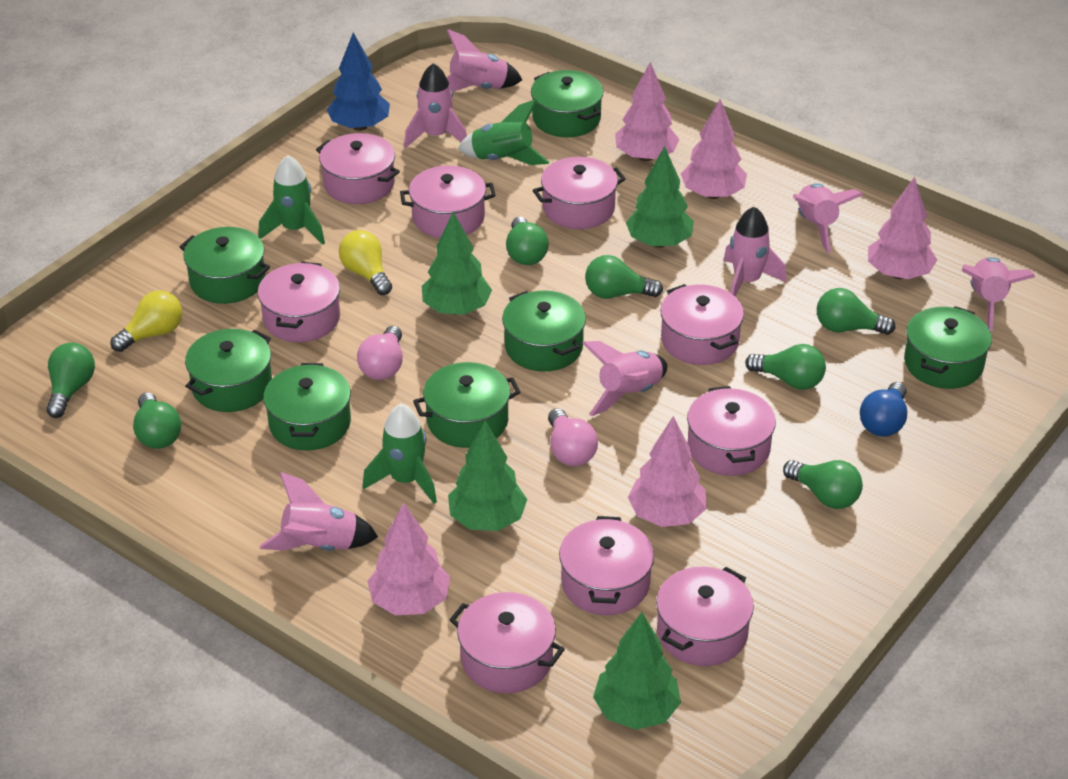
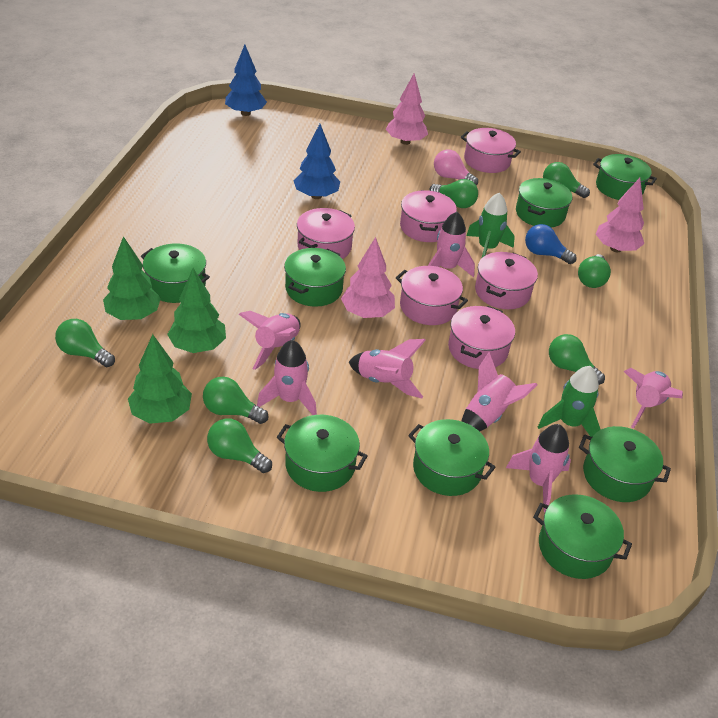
blue tree: 1 -> 2
green pot: 7 -> 8
green rocket: 3 -> 2
green tree: 4 -> 3
pink light bulb: 2 -> 1
pink pot: 9 -> 6
pink tree: 5 -> 3
yellow light bulb: 2 -> 0

